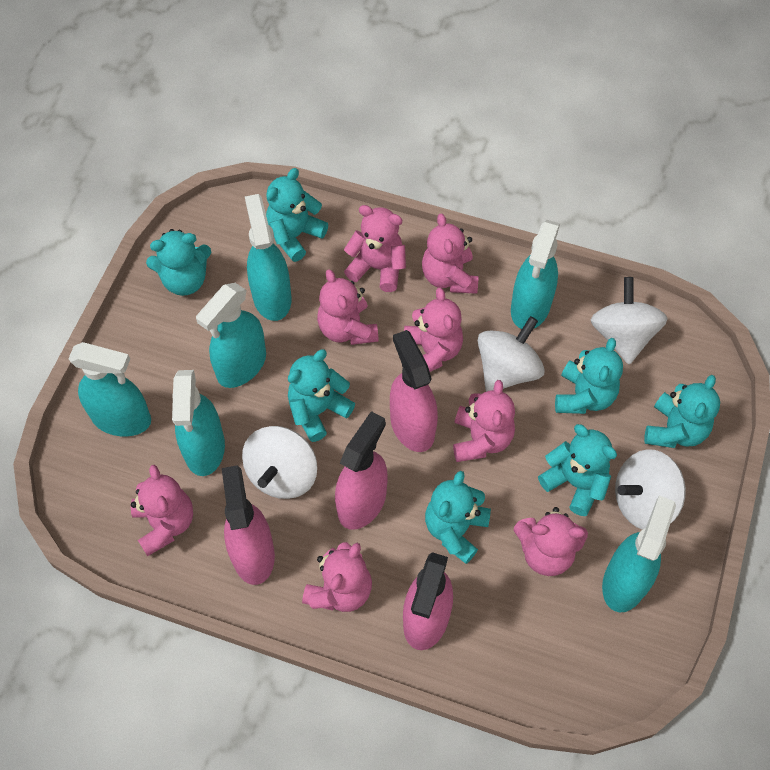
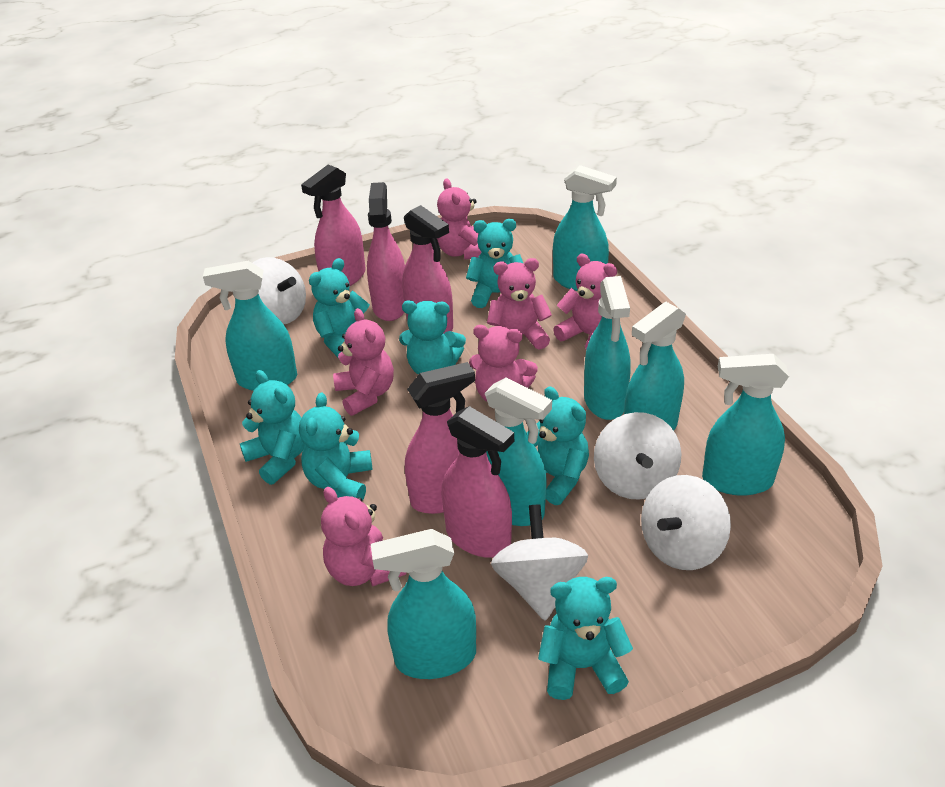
pink spray bottle: 4 -> 5
pink teddy bear: 8 -> 6
turquoise spray bottle: 6 -> 7

